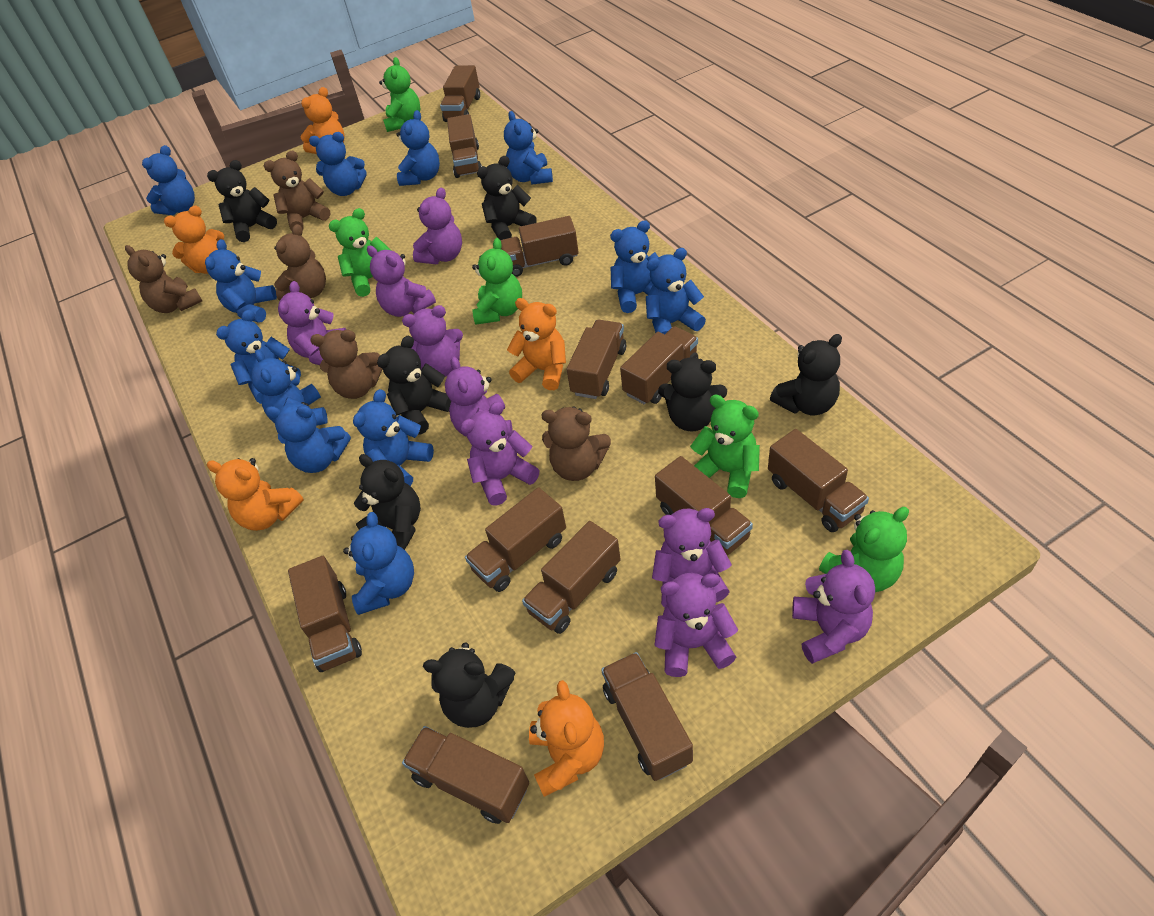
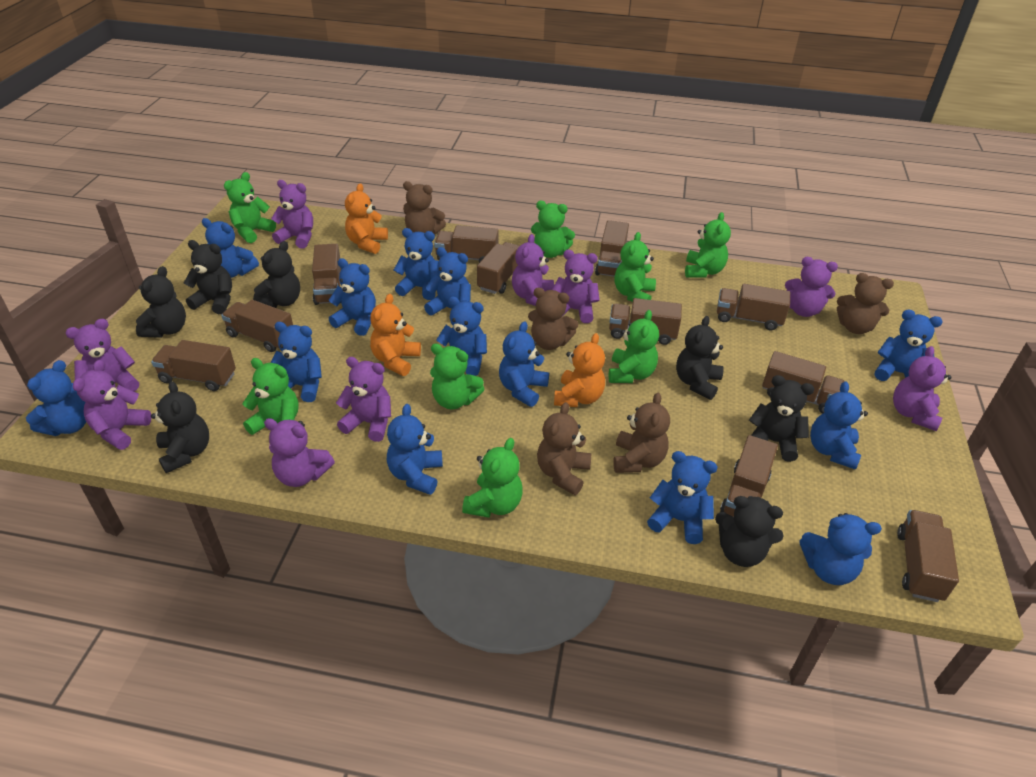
blue teddy bear: 12 -> 13
brown truck: 12 -> 11
green teddy bear: 5 -> 8
orange teddy bear: 5 -> 3

